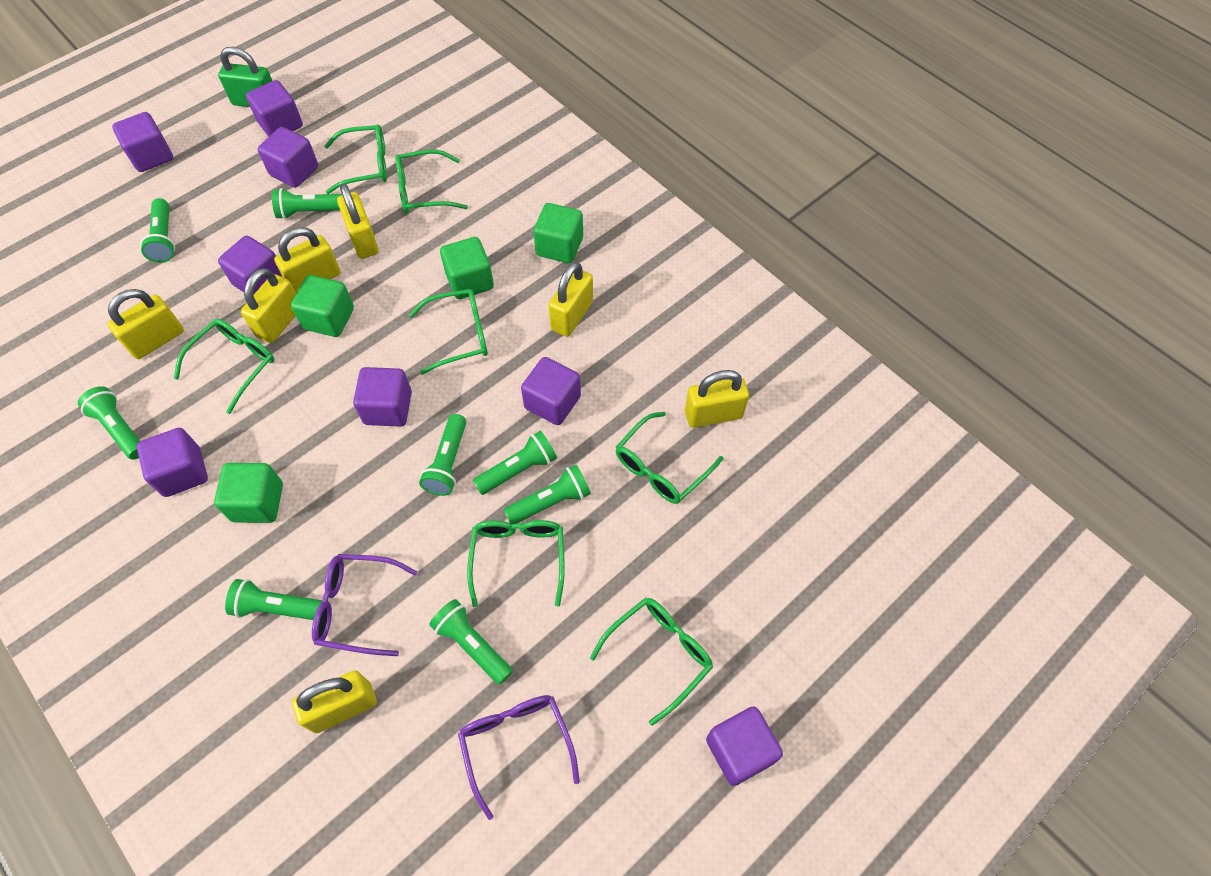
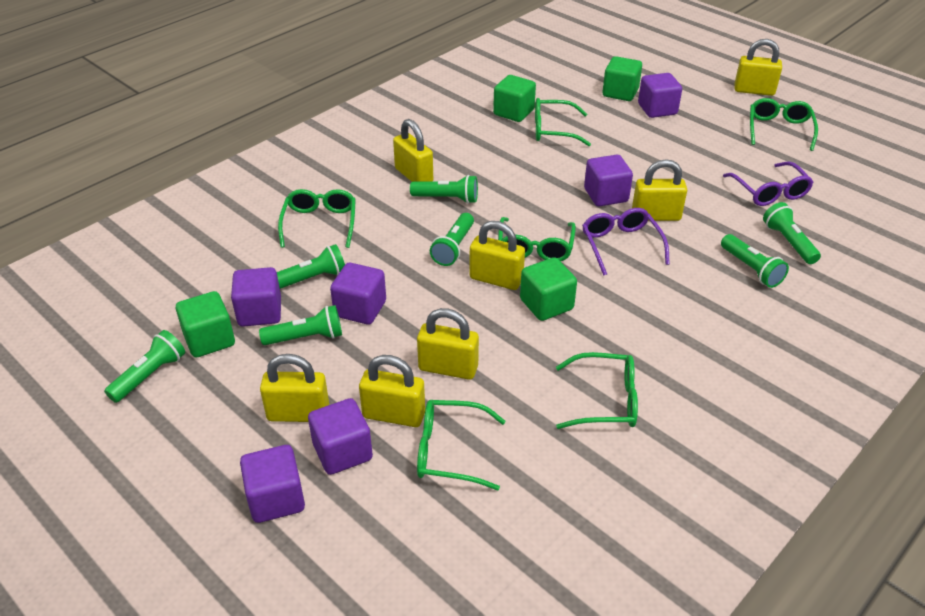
green flashlight: 8 -> 7
green glasses: 7 -> 6
green padlock: 1 -> 0
purple cube: 8 -> 6

